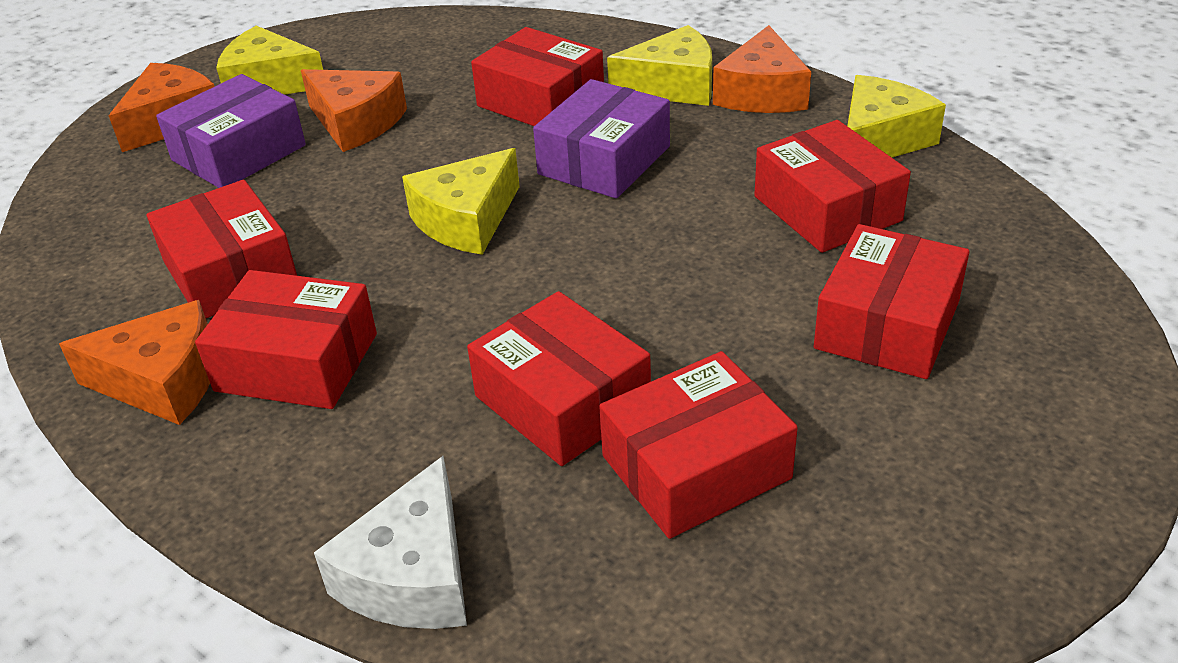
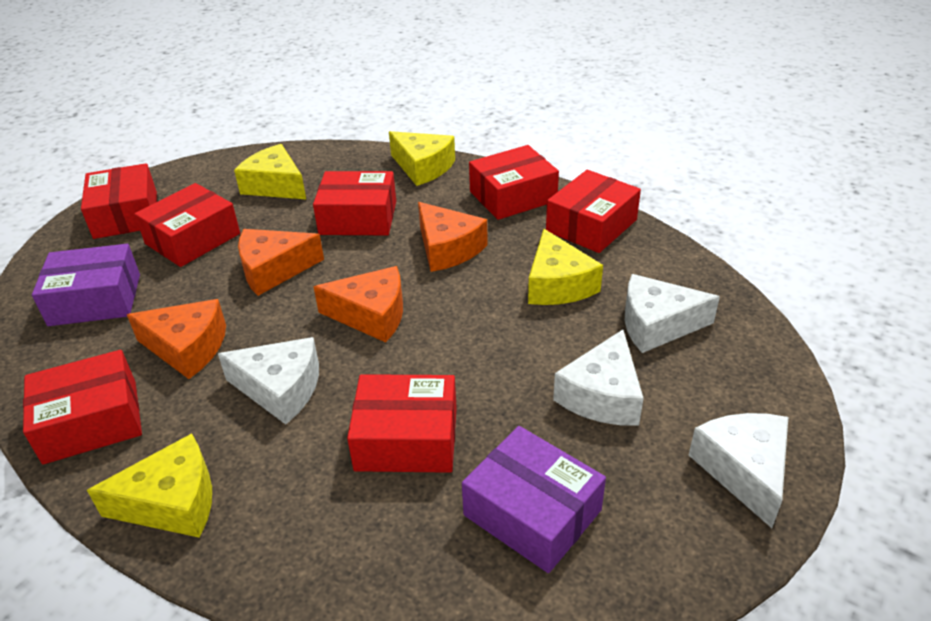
white cheese: 1 -> 4

